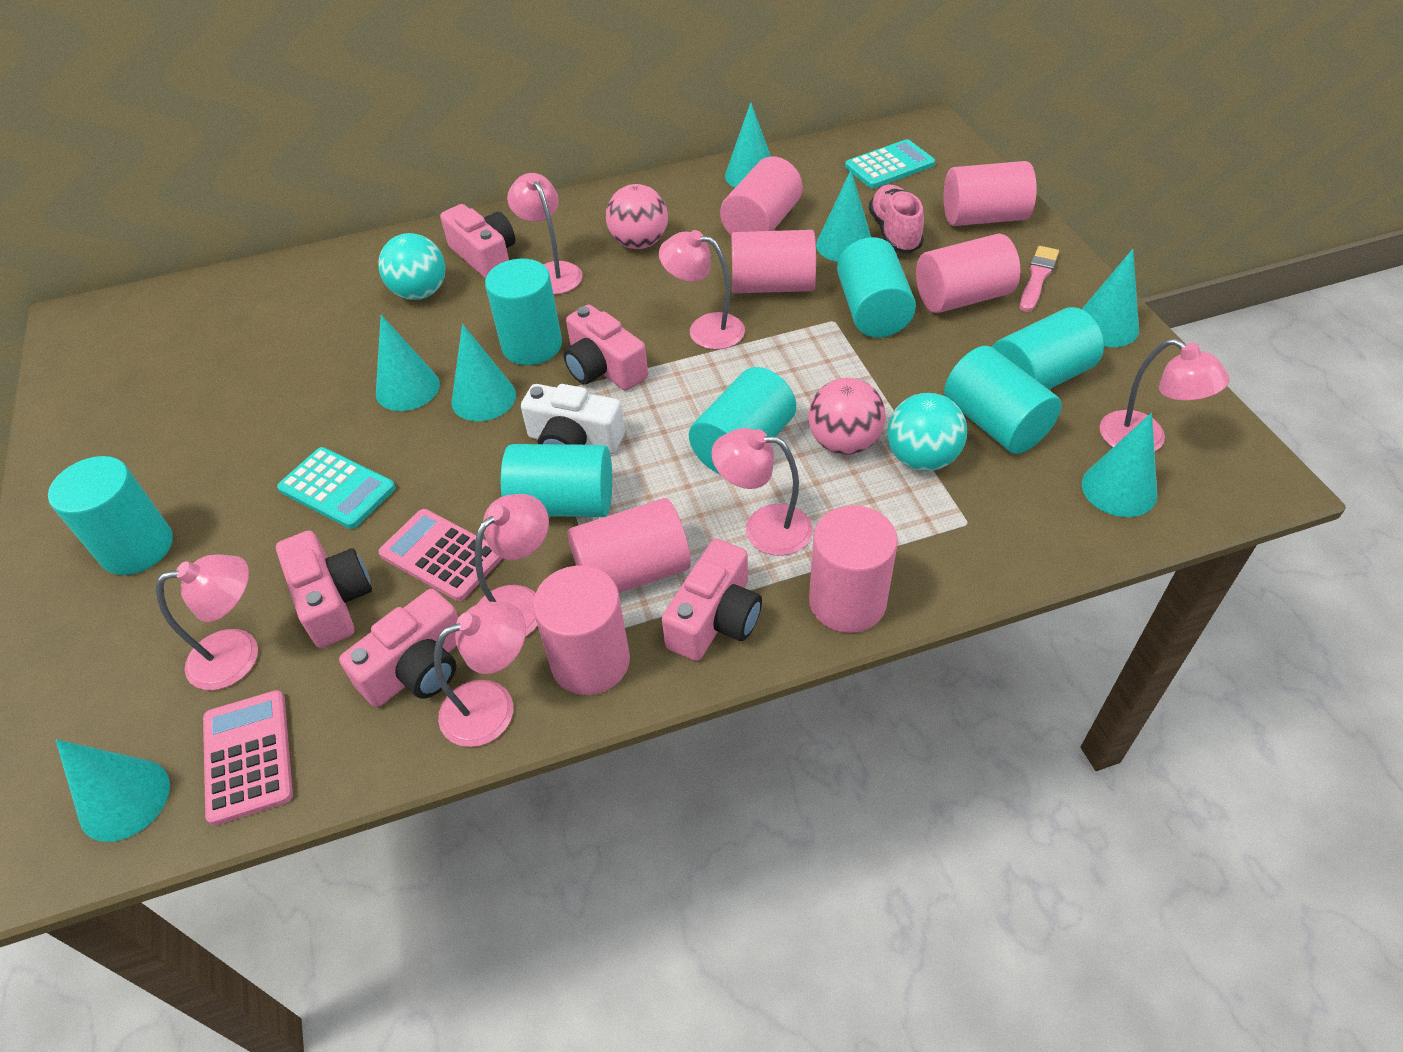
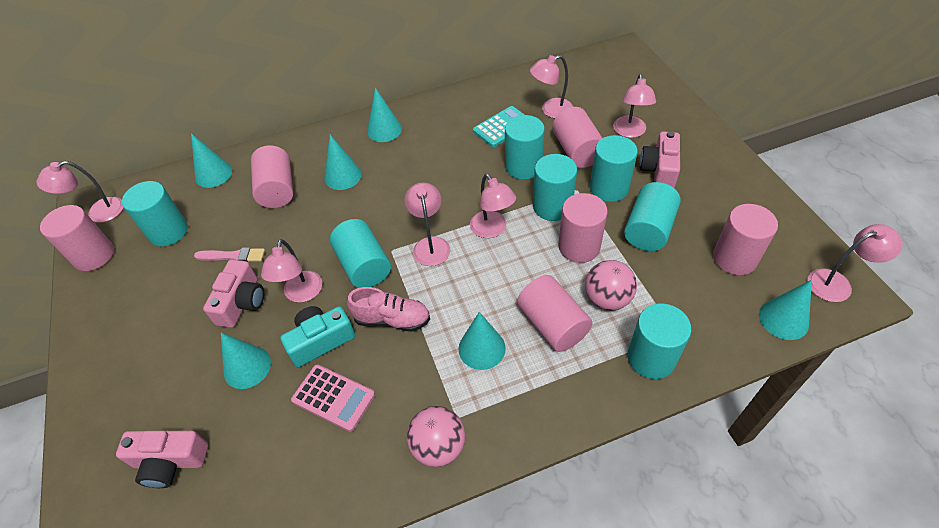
pink calculator: 2 -> 1
pink camera: 5 -> 3
pink cylinder: 7 -> 6
turquoise ball: 2 -> 0
turquoise calculator: 2 -> 1
turquoise camera: 0 -> 1
turquoise cone: 7 -> 6
white camera: 1 -> 0

